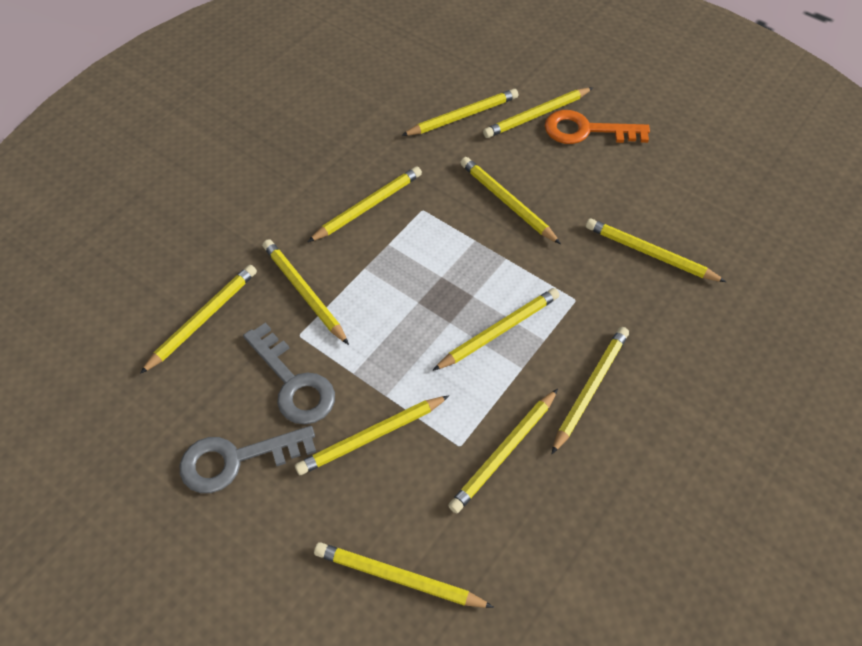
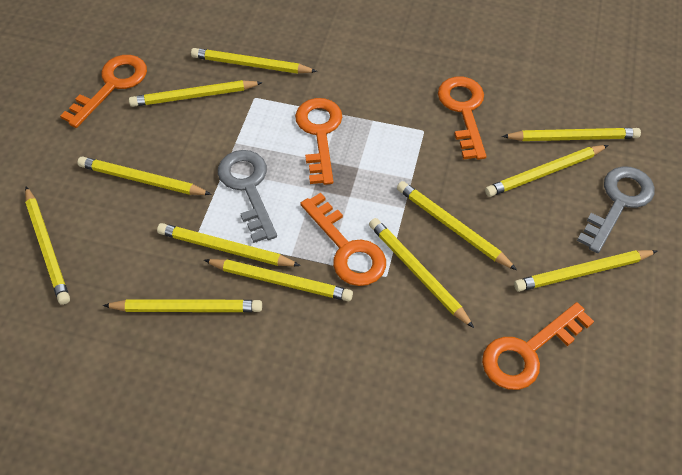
orange key: 1 -> 5

